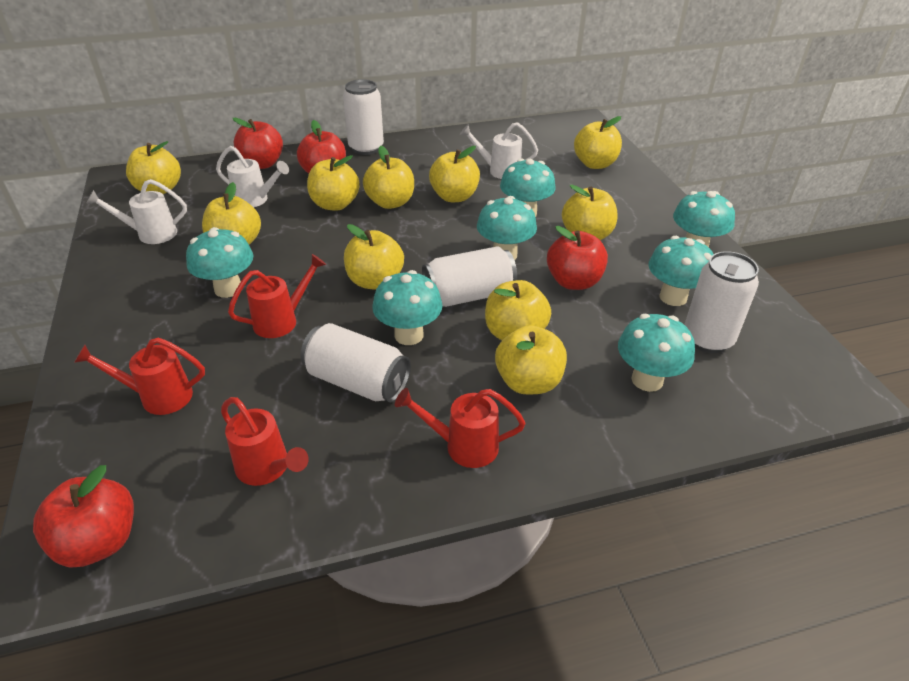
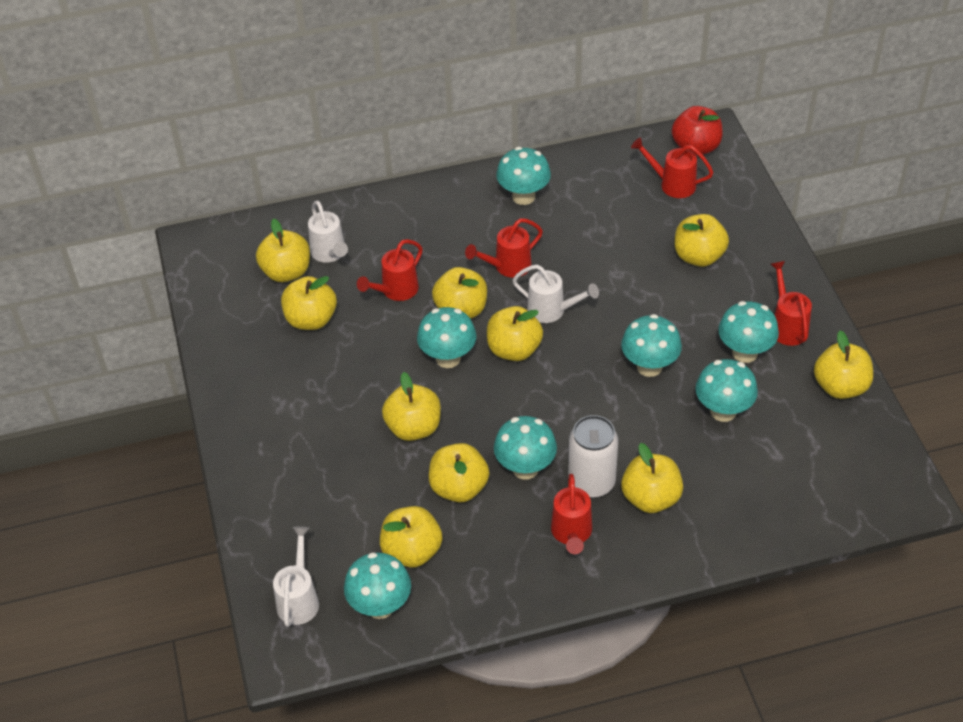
red apple: 4 -> 1
red watering can: 4 -> 5
white can: 4 -> 1

